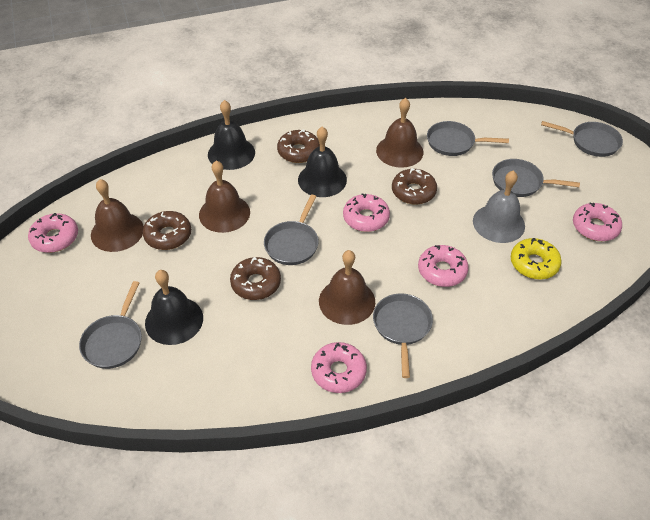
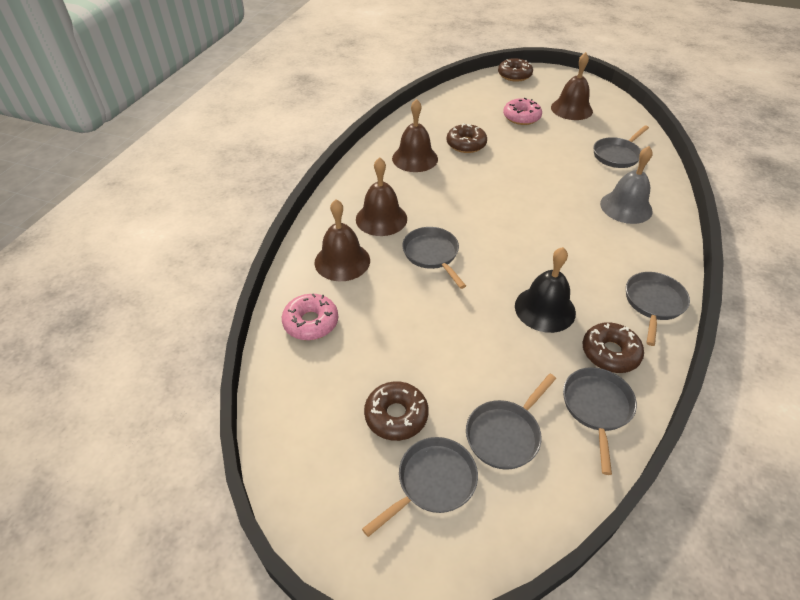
black bell: 3 -> 1
pink donut: 5 -> 2
yellow donut: 1 -> 0

